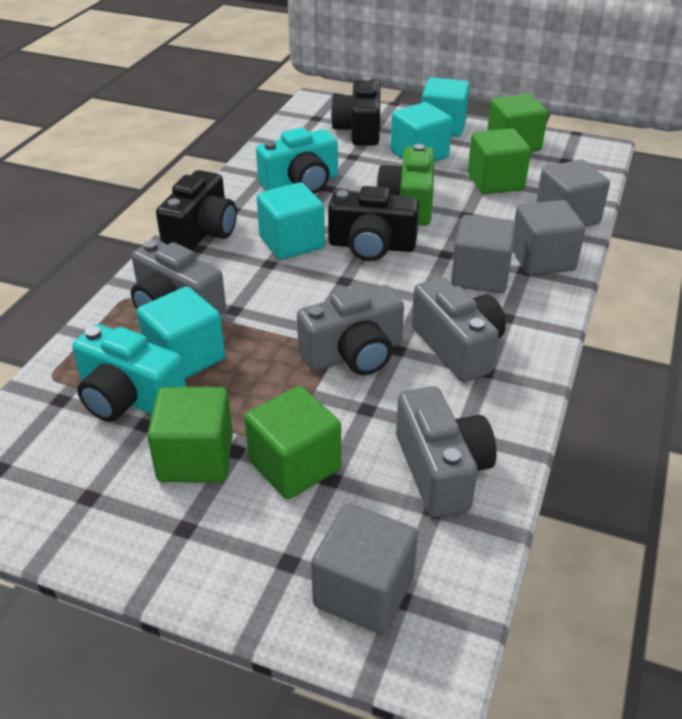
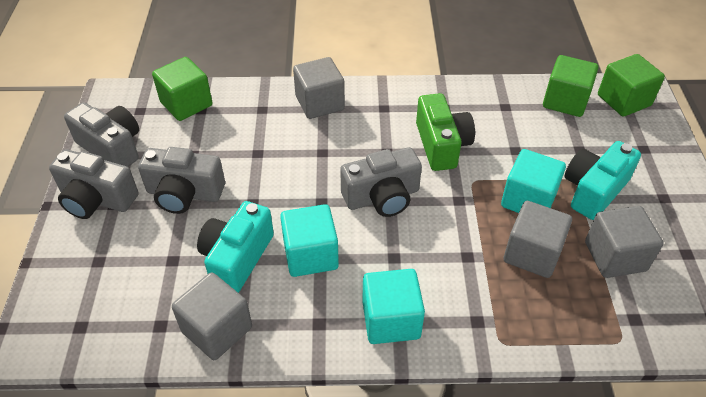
black camera: 3 -> 0
green cube: 4 -> 3
turquoise cube: 4 -> 3

